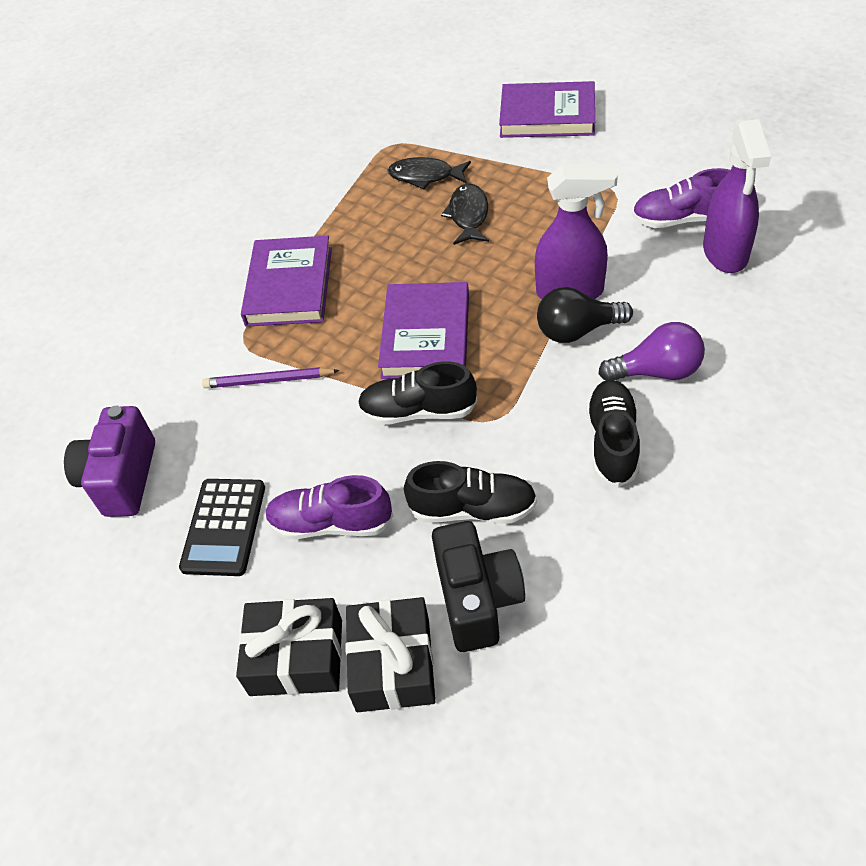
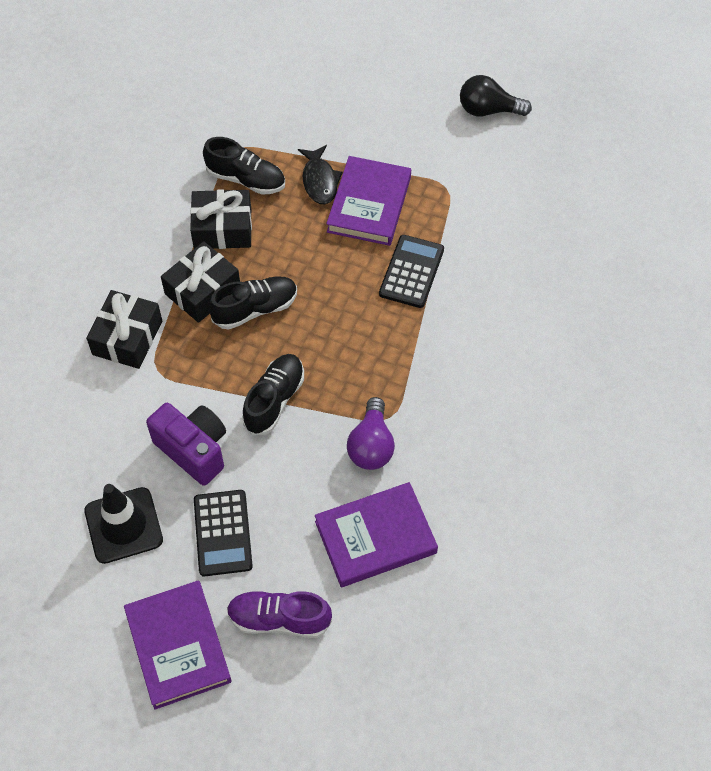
black calculator: 1 -> 2
black camera: 1 -> 0
black fish: 2 -> 1
black gift: 2 -> 3
black traffic cone: 0 -> 1
purple pencil: 1 -> 0
purple shoe: 2 -> 1
purple spray bottle: 2 -> 0

